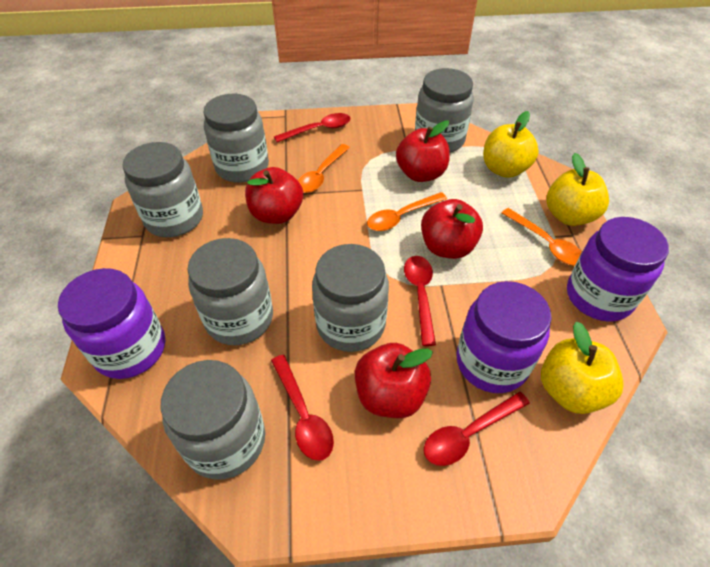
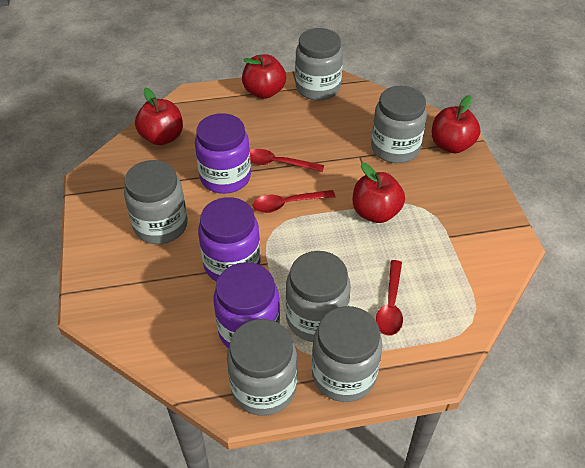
orange spoon: 3 -> 0
red spoon: 4 -> 3
yellow apple: 3 -> 0

